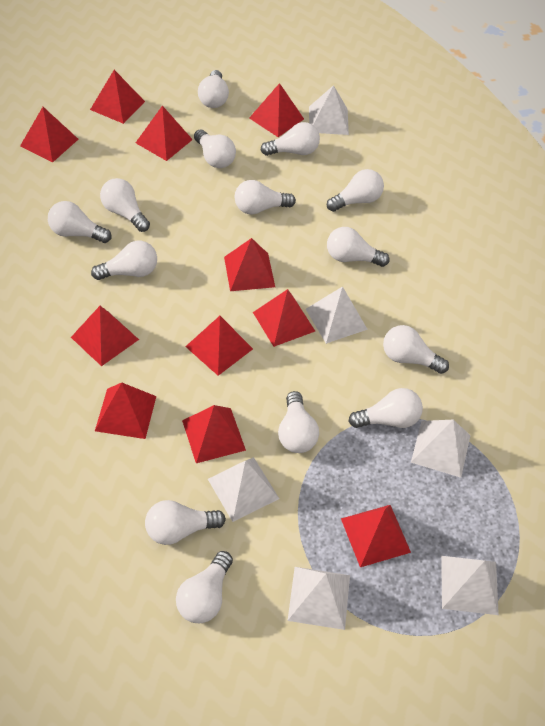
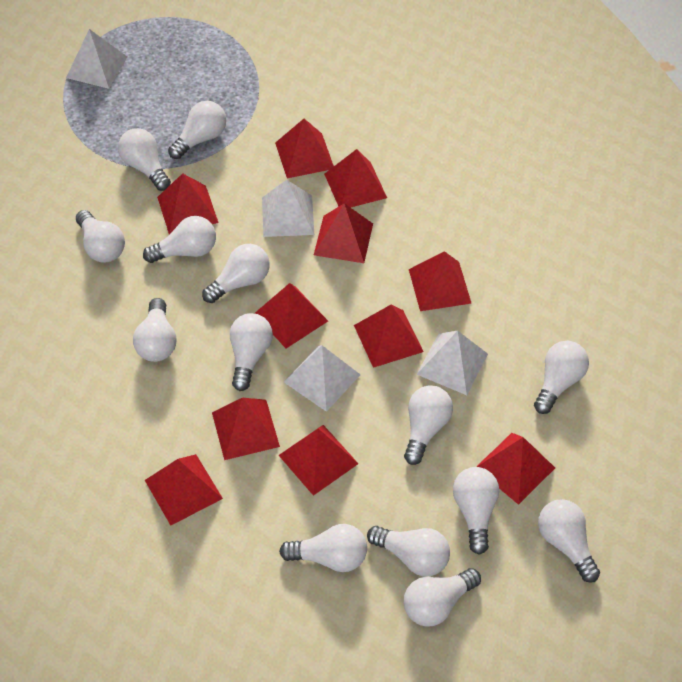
white pyramid: 6 -> 4

